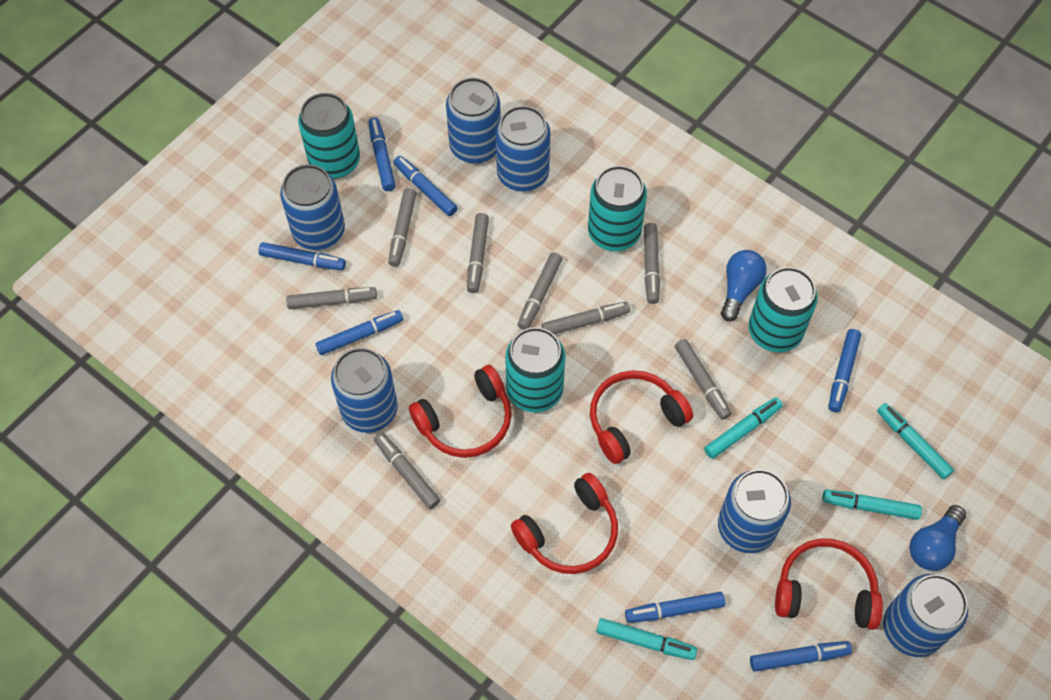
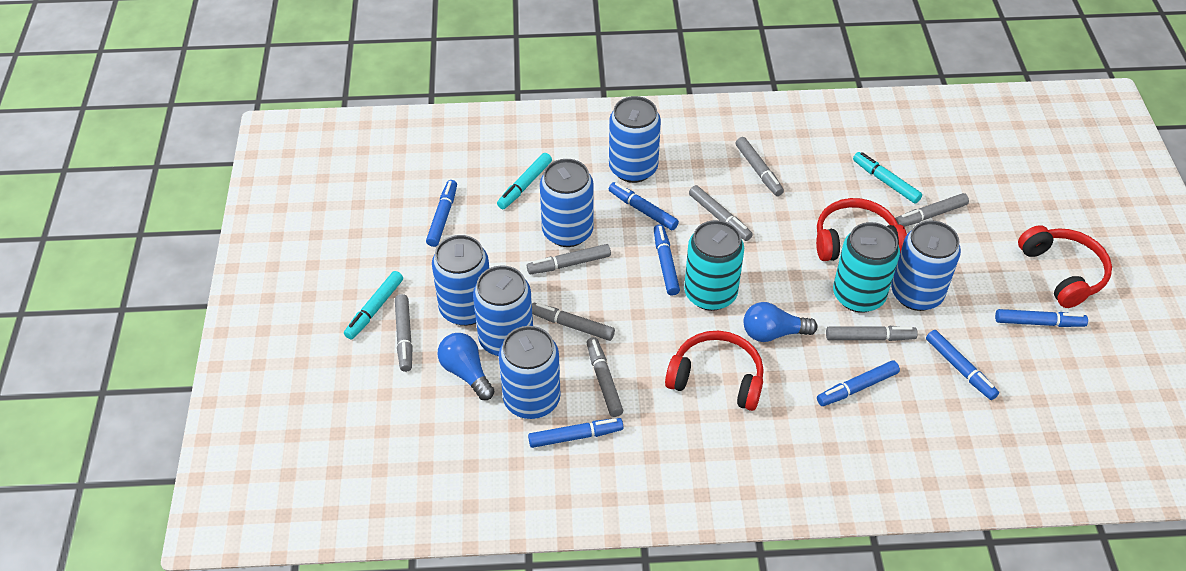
red headphones: 4 -> 3
turquoise can: 4 -> 2
turquoise marker: 4 -> 3

